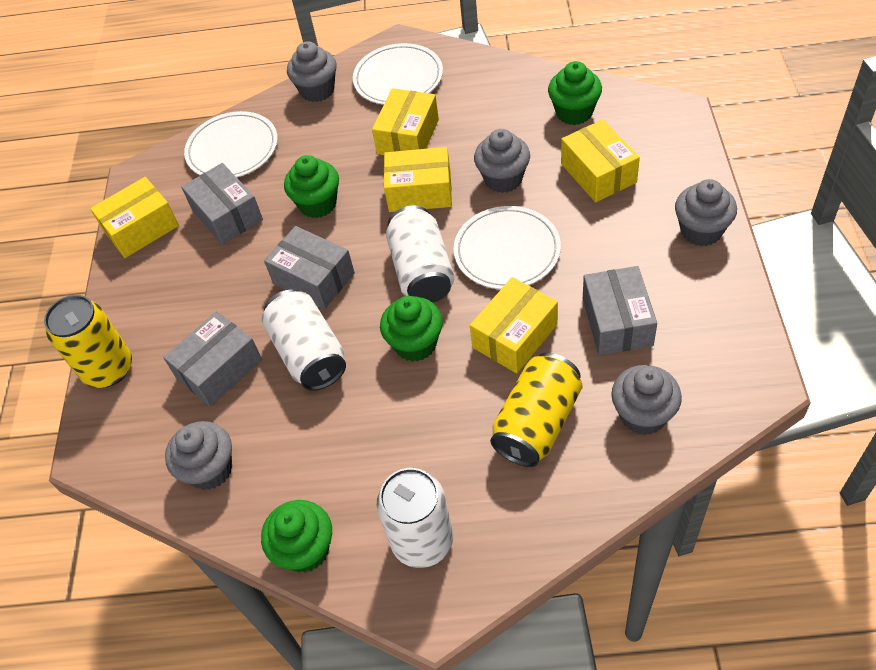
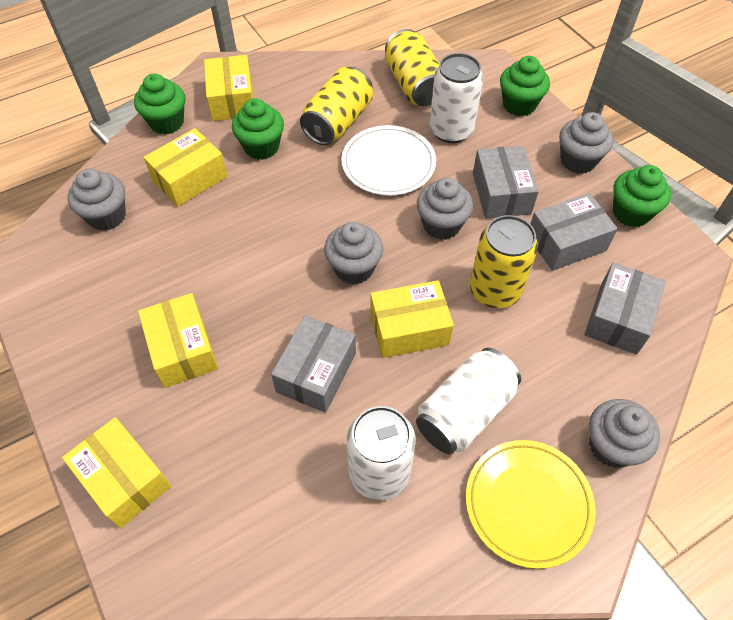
white plate: 3 -> 1
yellow can: 2 -> 3
yellow plate: 0 -> 1

